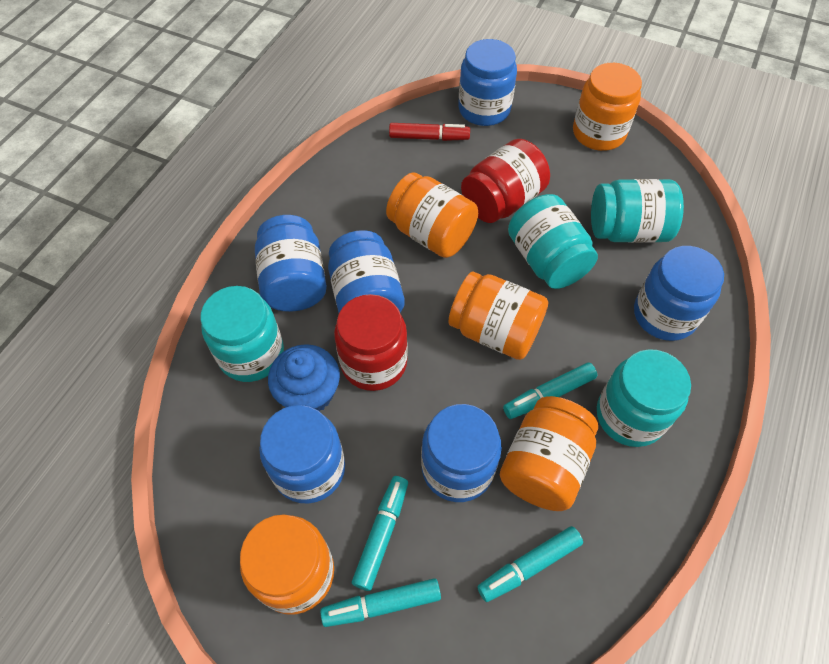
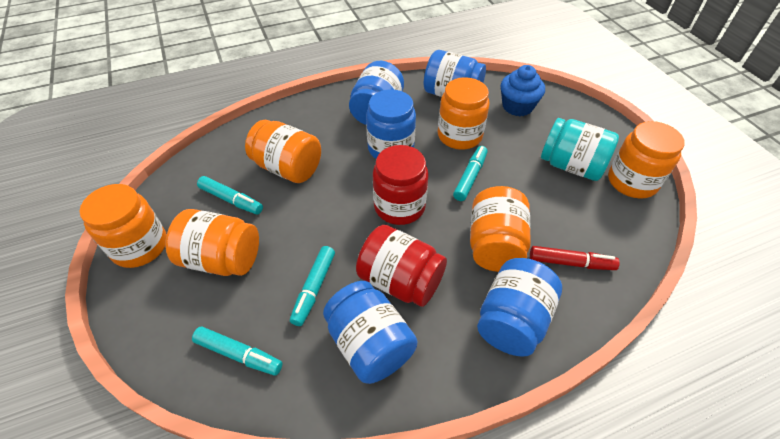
blue jar: 6 -> 5
orange jar: 5 -> 6
turquoise jar: 4 -> 1

